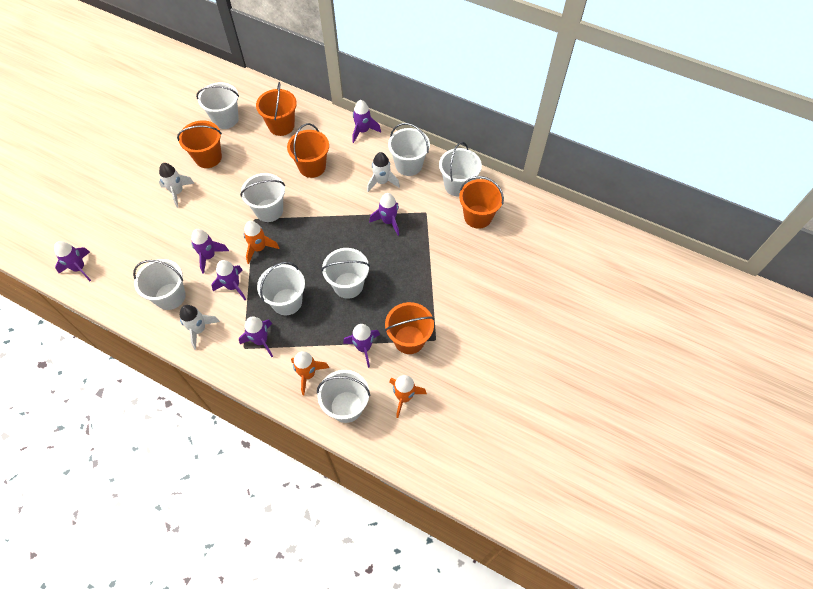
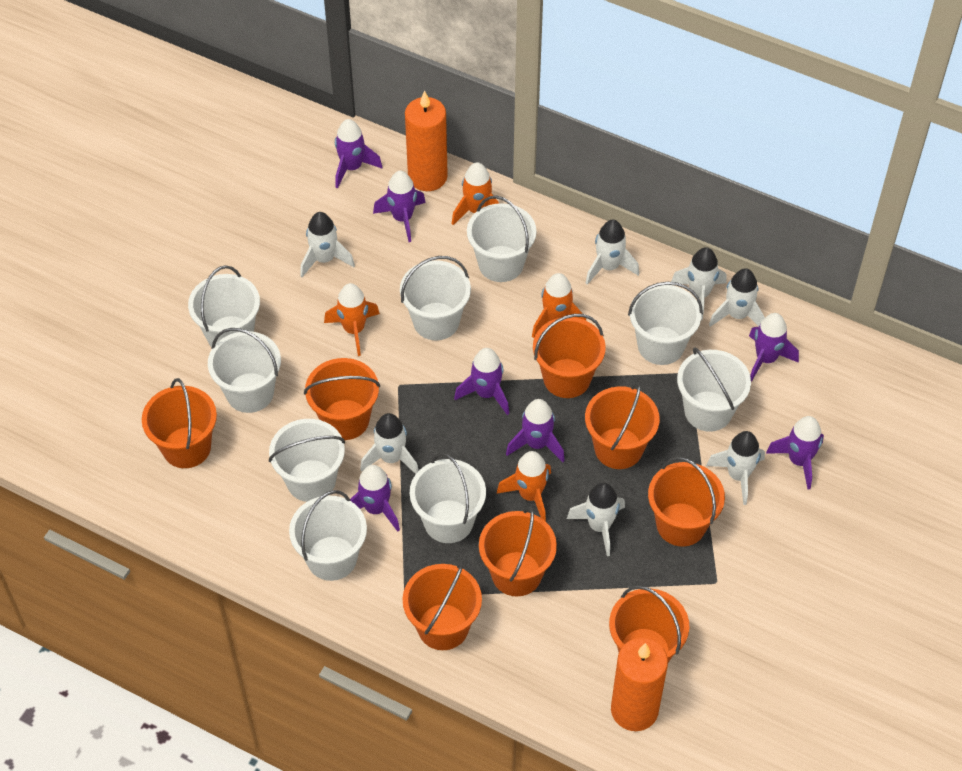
orange bucket: 5 -> 8
orange candle: 0 -> 2
orange rocket: 3 -> 4
white bucket: 8 -> 9
white rocket: 3 -> 7

